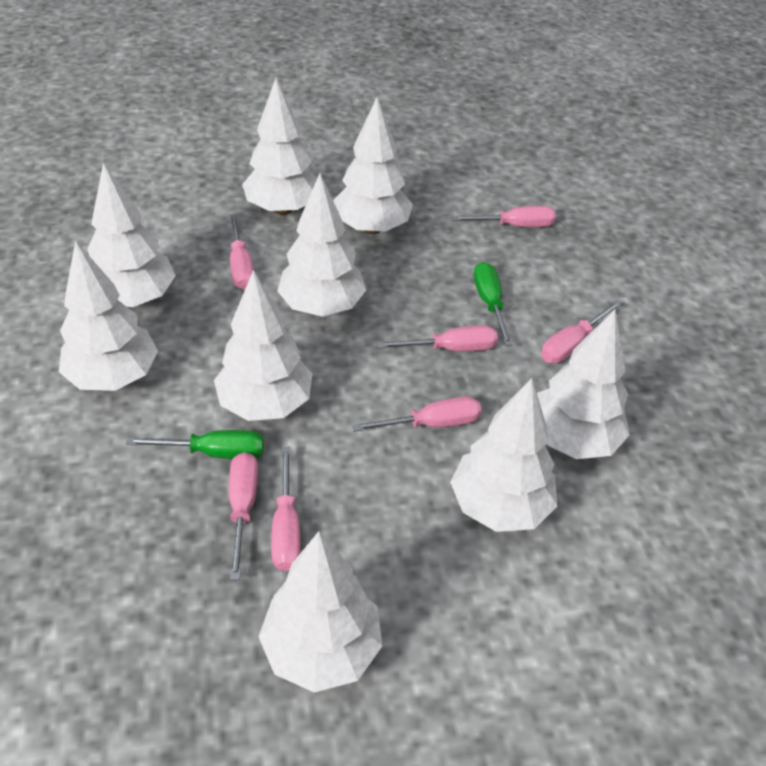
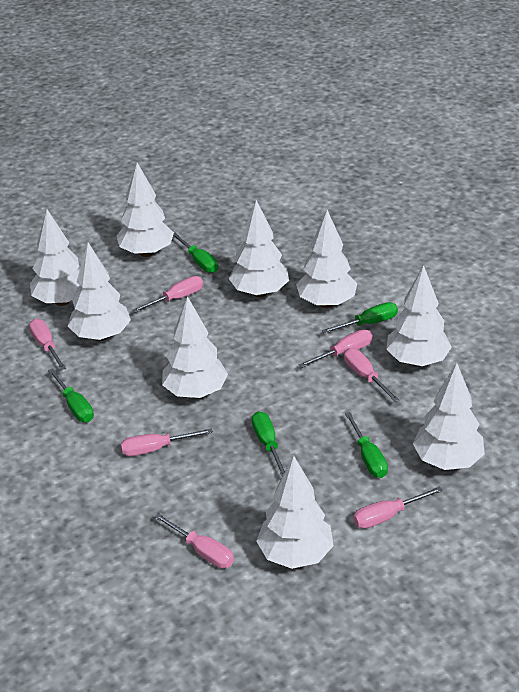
green screwdriver: 2 -> 5

